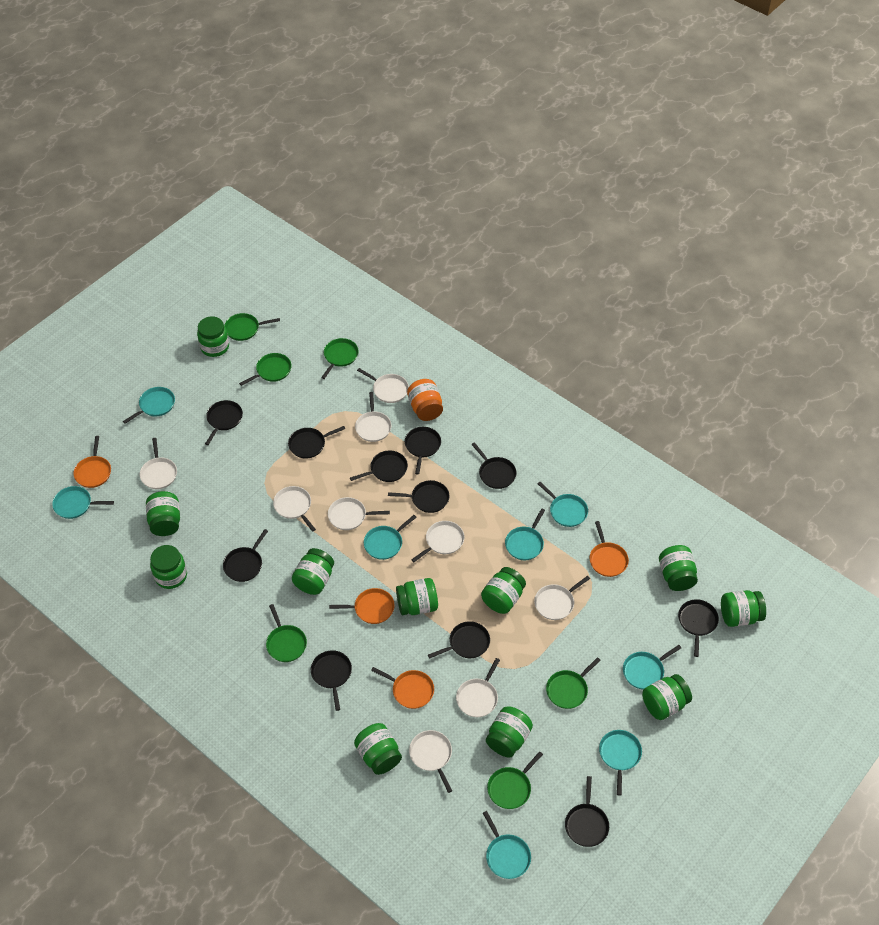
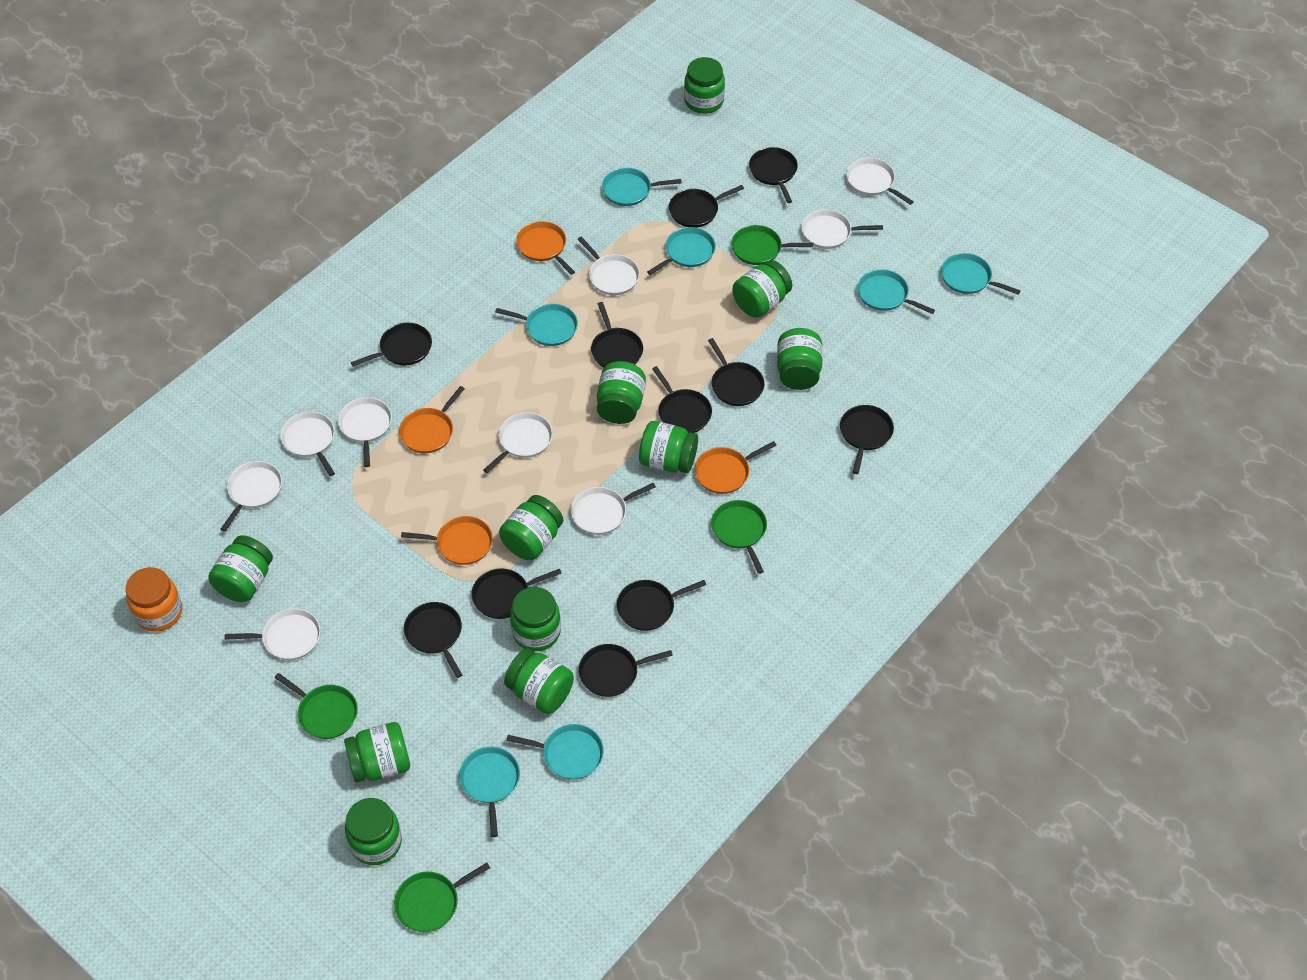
green pan: 6 -> 4
turquoise pan: 8 -> 7

